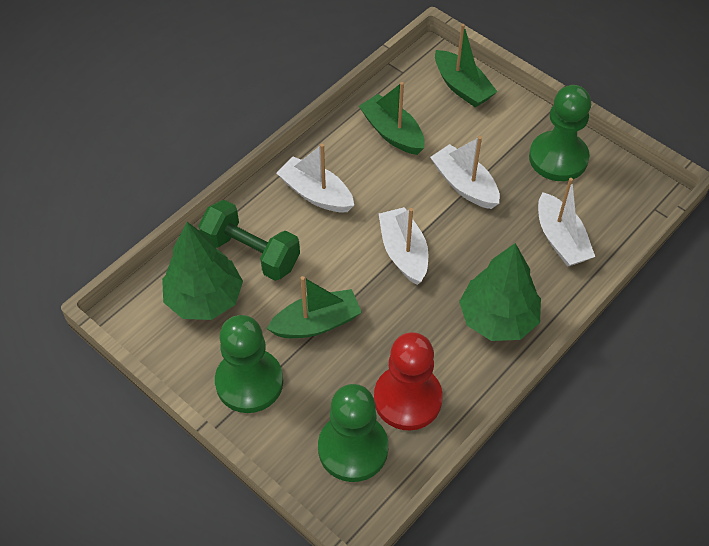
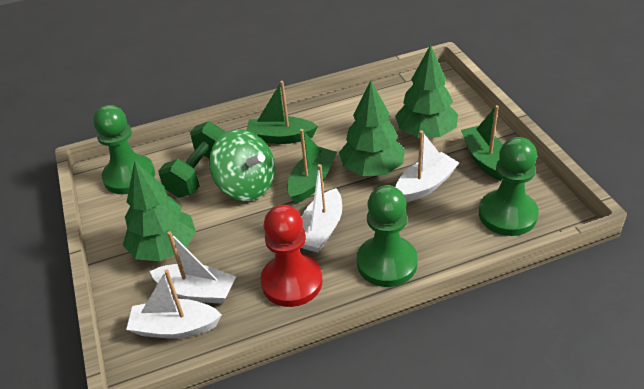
green spinning top: 0 -> 1
green tree: 2 -> 3

